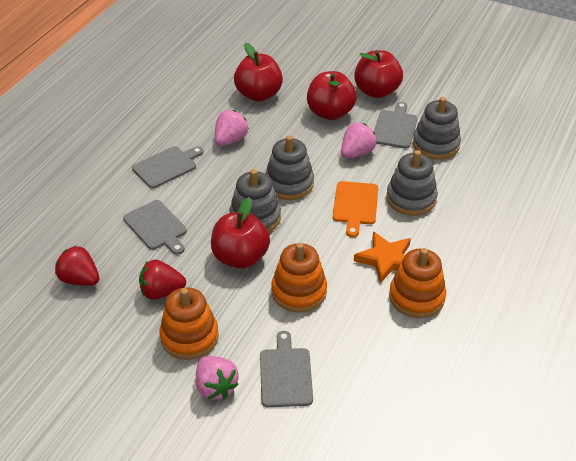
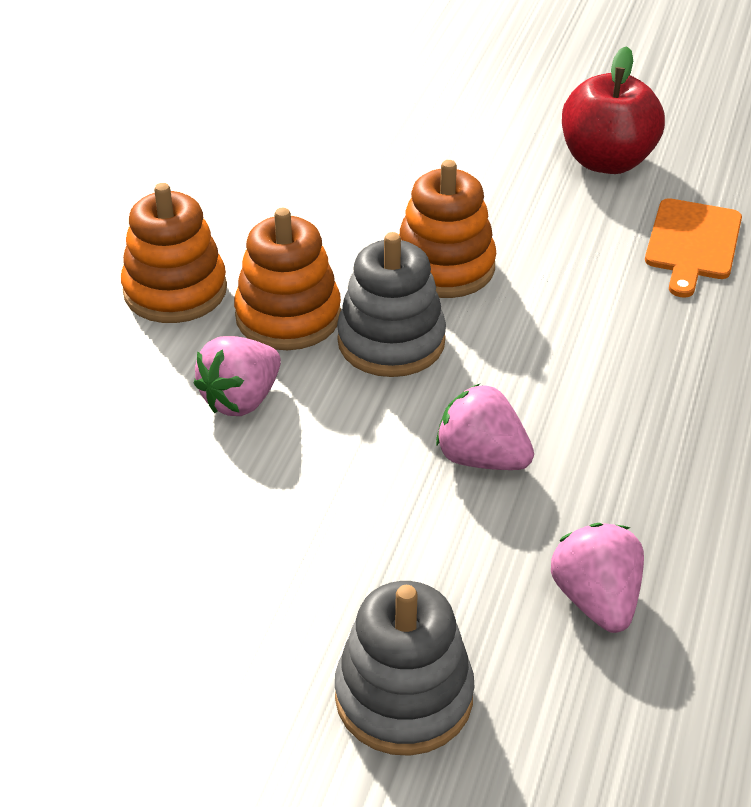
grey cutting board: 4 -> 0
grey stacking toy: 4 -> 2
orange star: 1 -> 0
red apple: 4 -> 1
red strawberry: 2 -> 0

